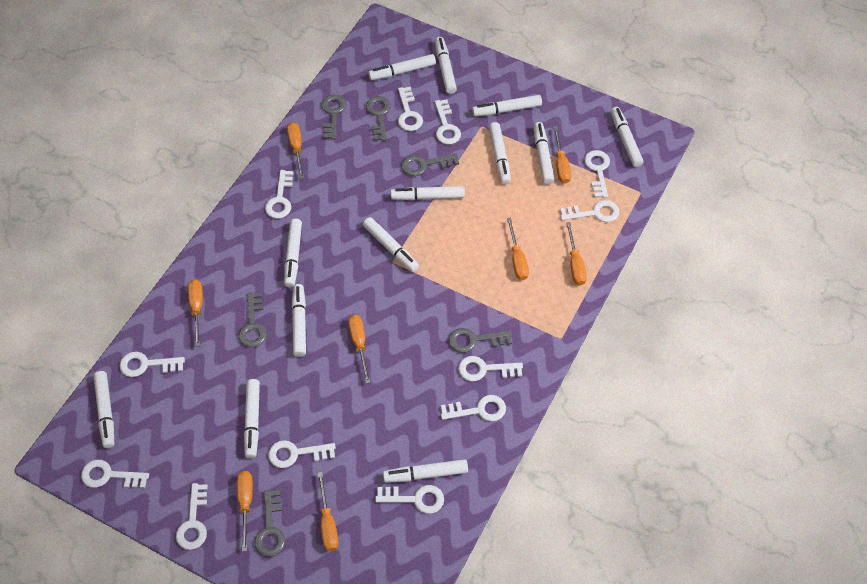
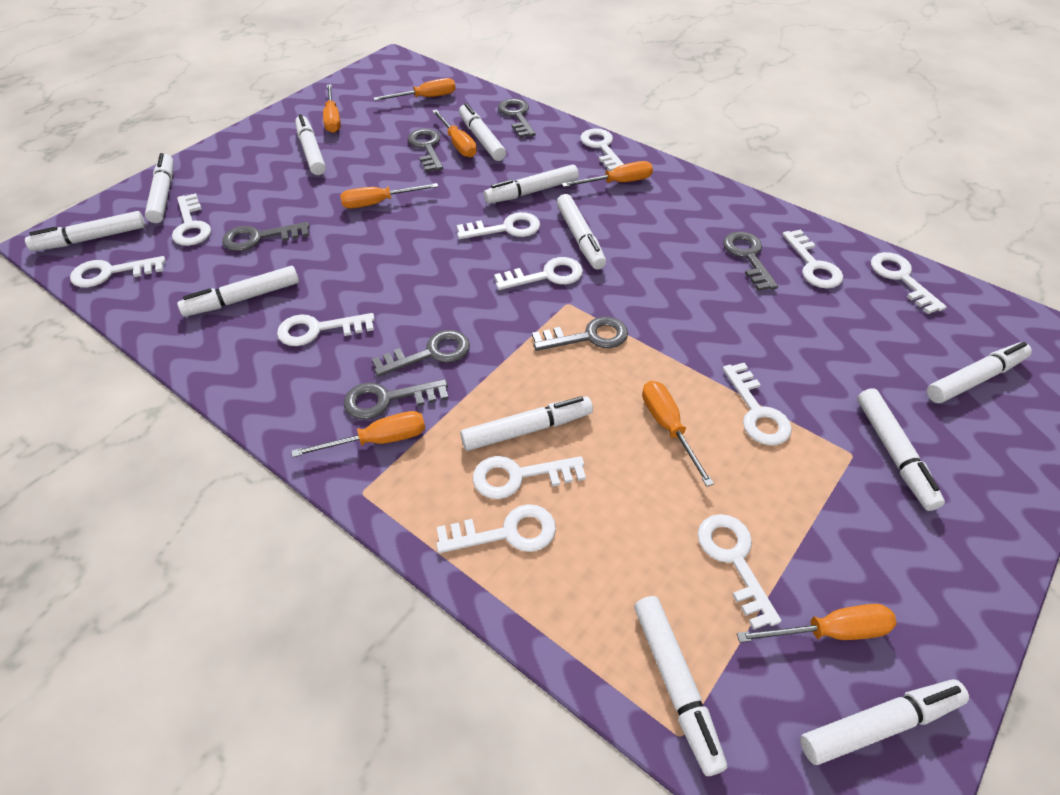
grey key: 6 -> 7
white marker: 13 -> 12

